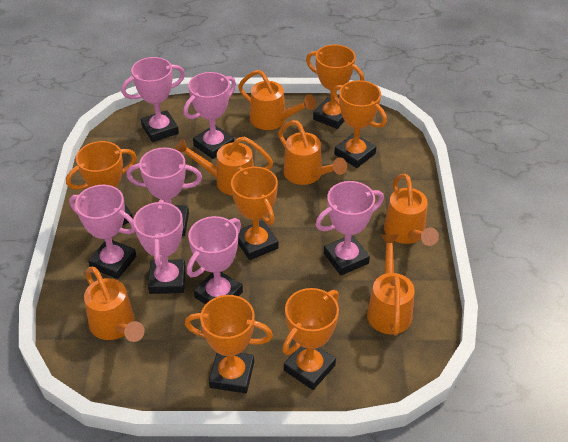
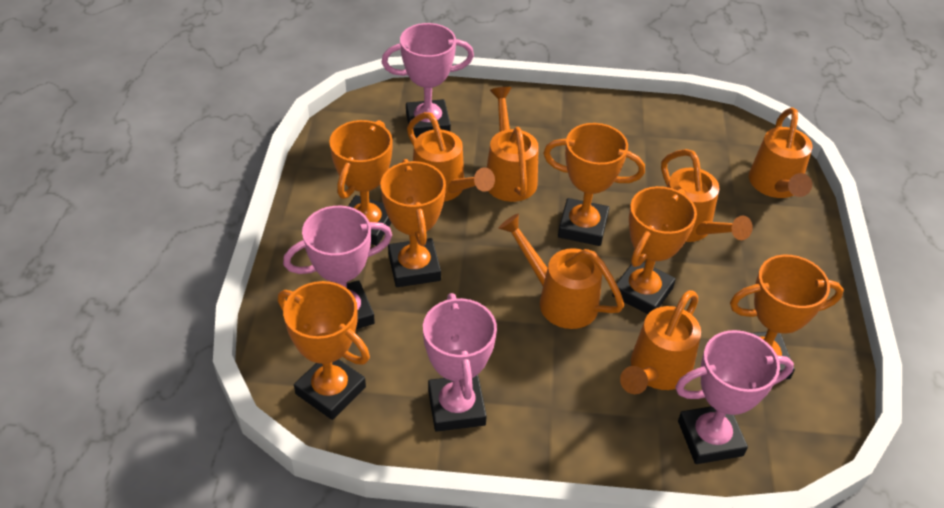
pink trophy: 7 -> 4

